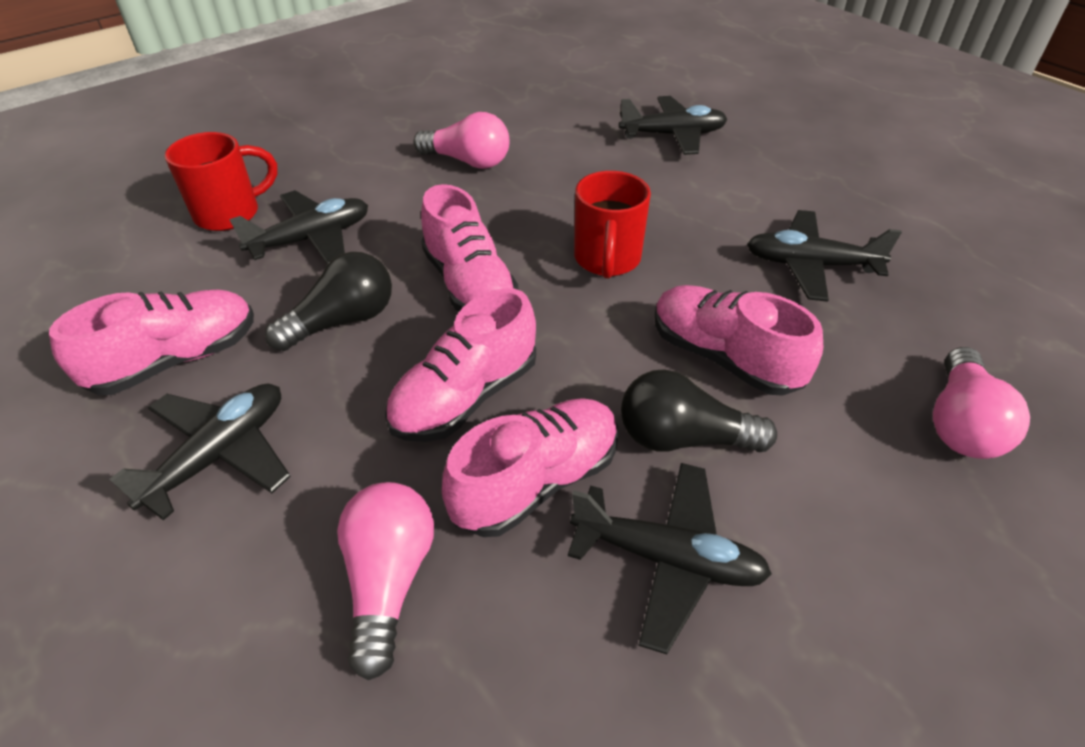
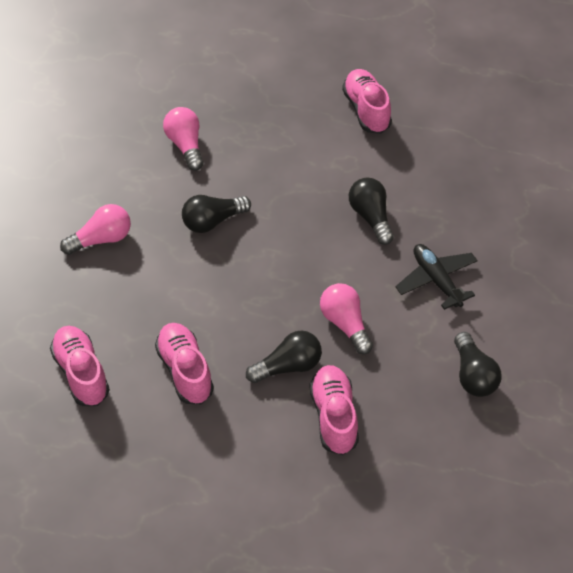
black light bulb: 2 -> 4
black plane: 5 -> 1
pink shoe: 5 -> 4
red mug: 2 -> 0

